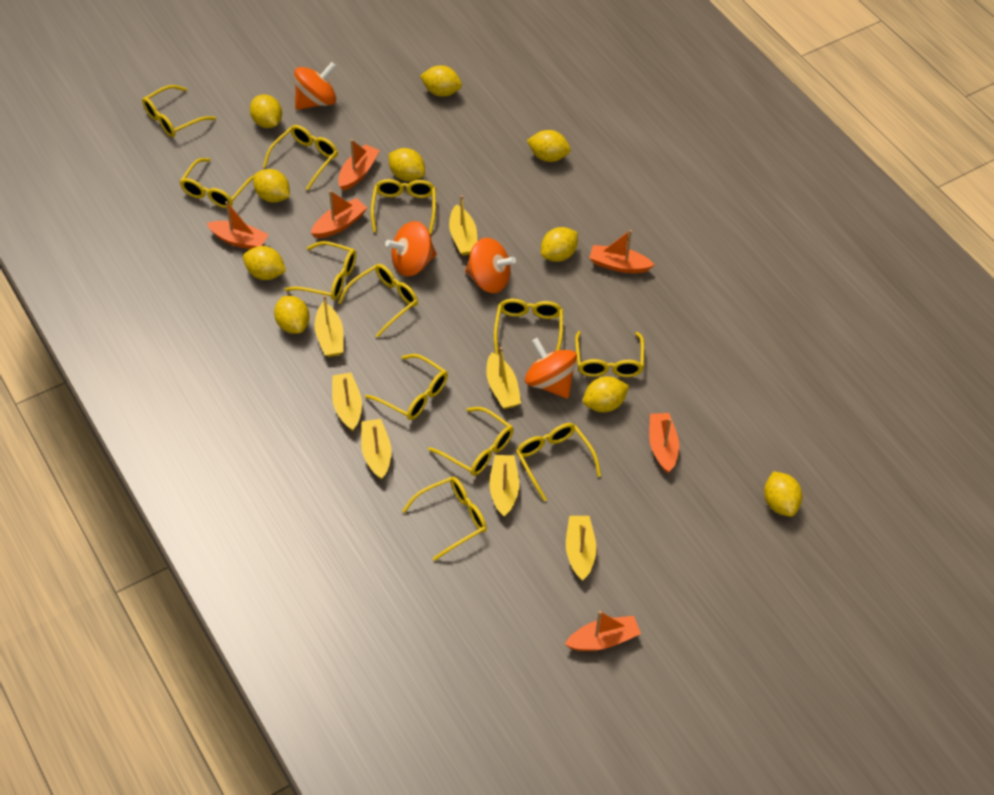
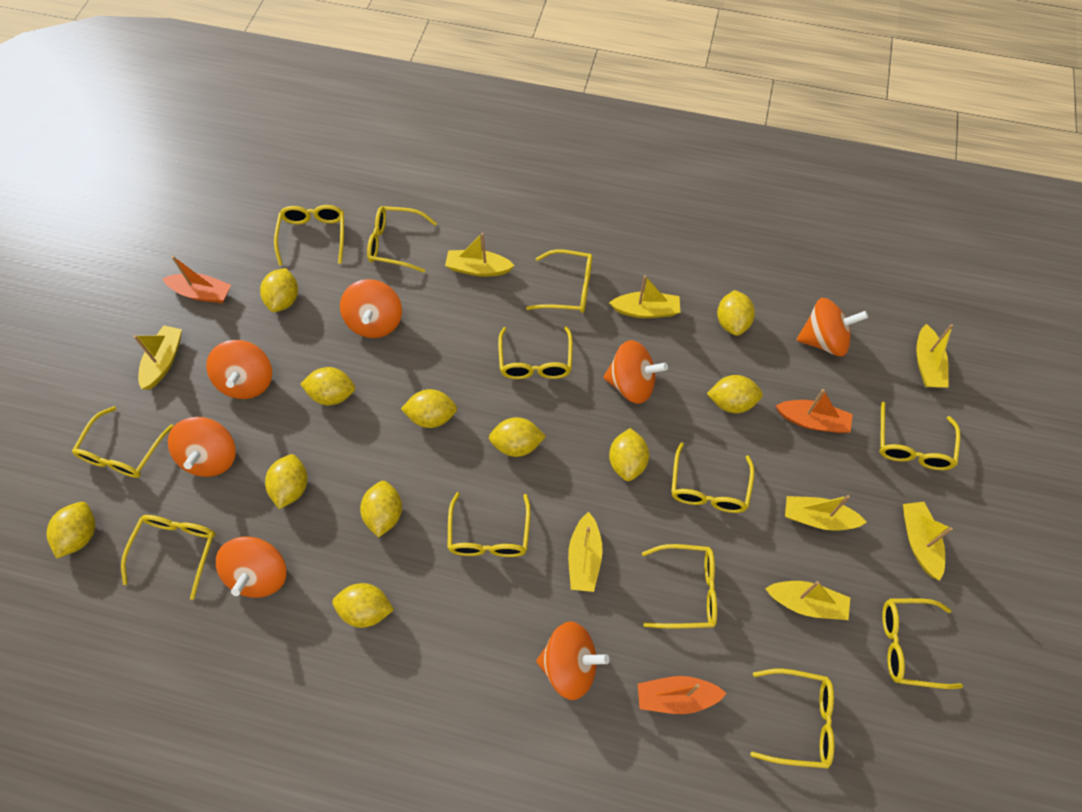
orange boat: 6 -> 3
orange spinning top: 4 -> 7
yellow boat: 7 -> 8
yellow lemon: 10 -> 11

